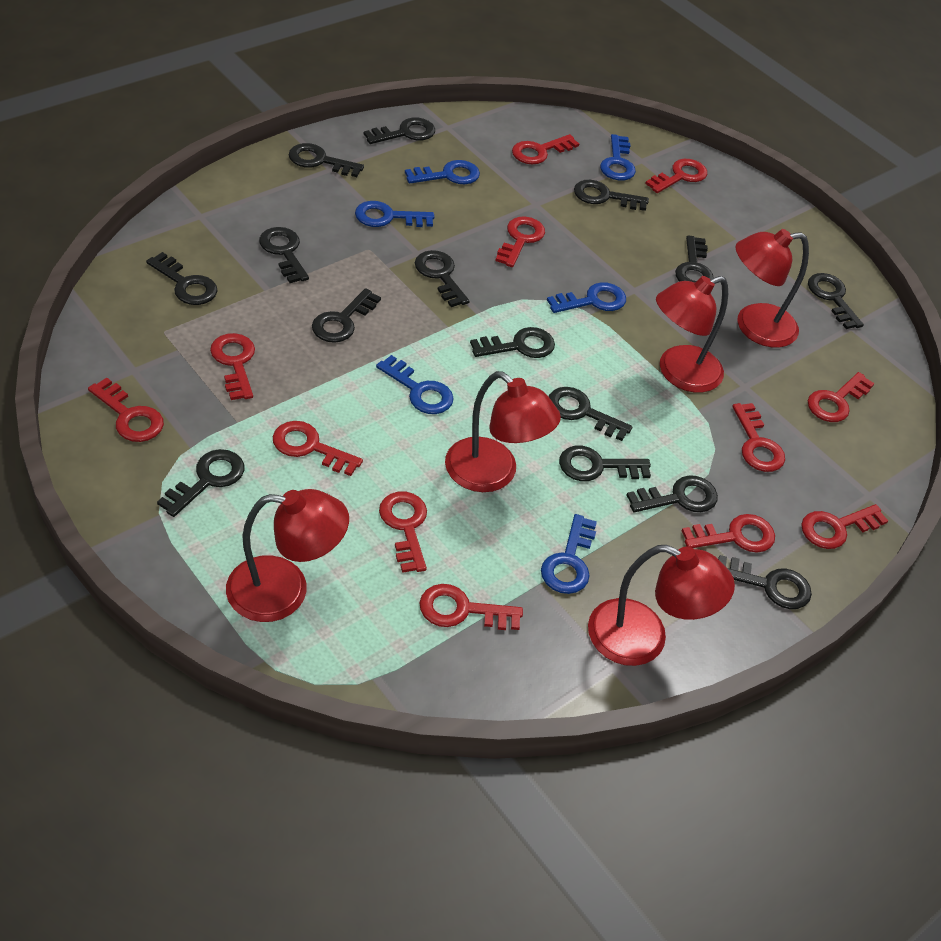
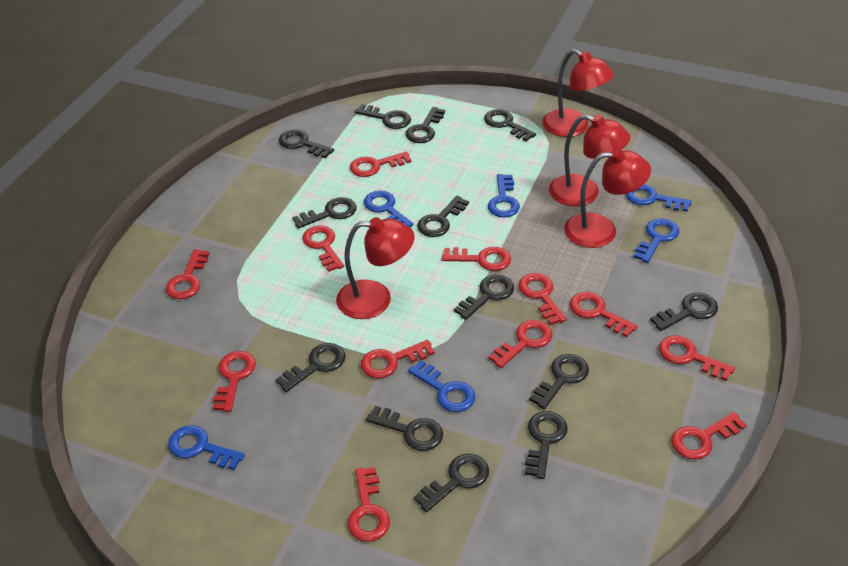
black key: 15 -> 13
red lamp: 5 -> 4

